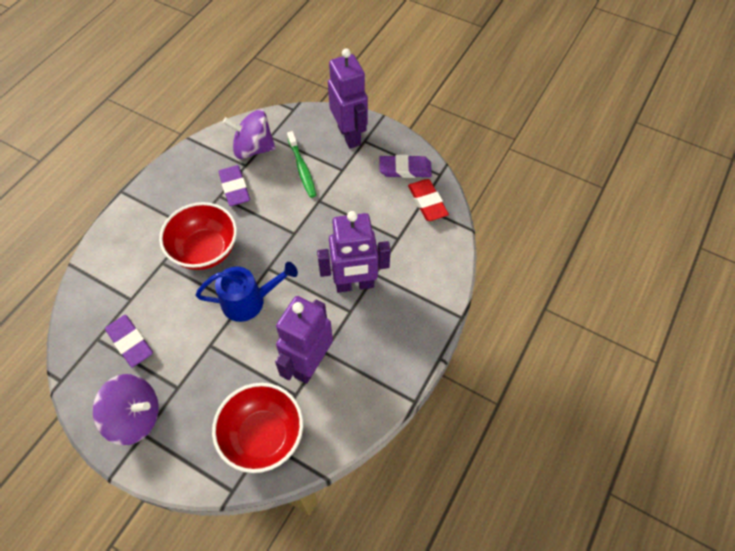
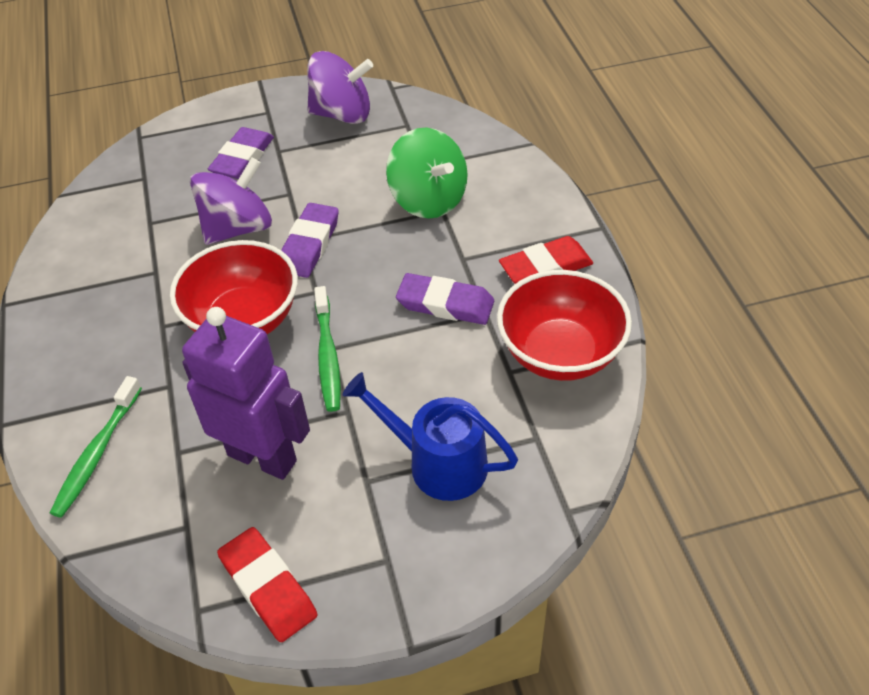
green spinning top: 0 -> 1
green toothbrush: 1 -> 2
purple robot: 3 -> 1
red eraser: 1 -> 2

